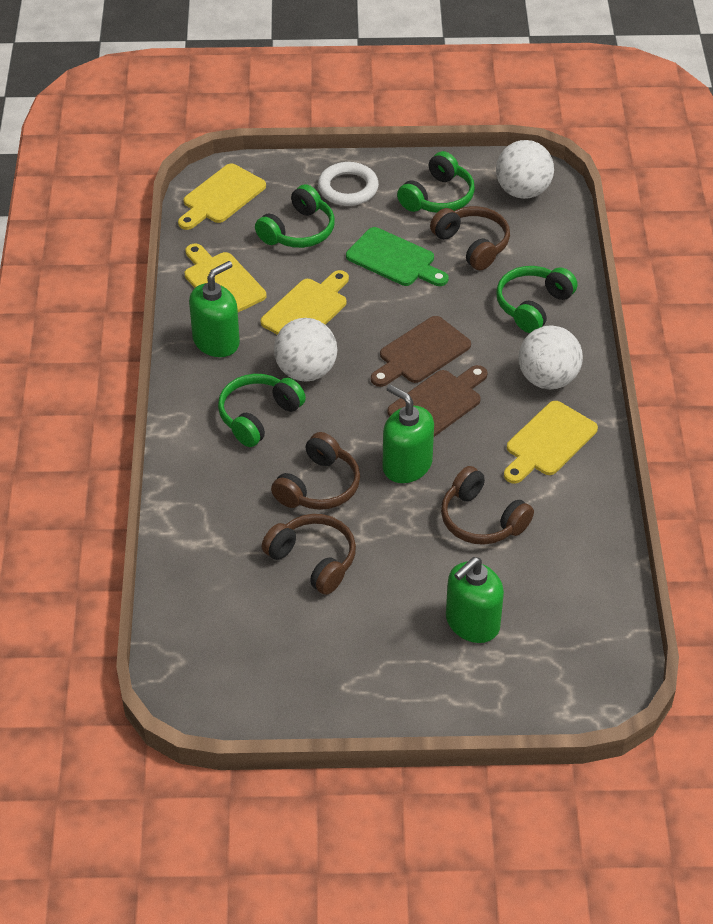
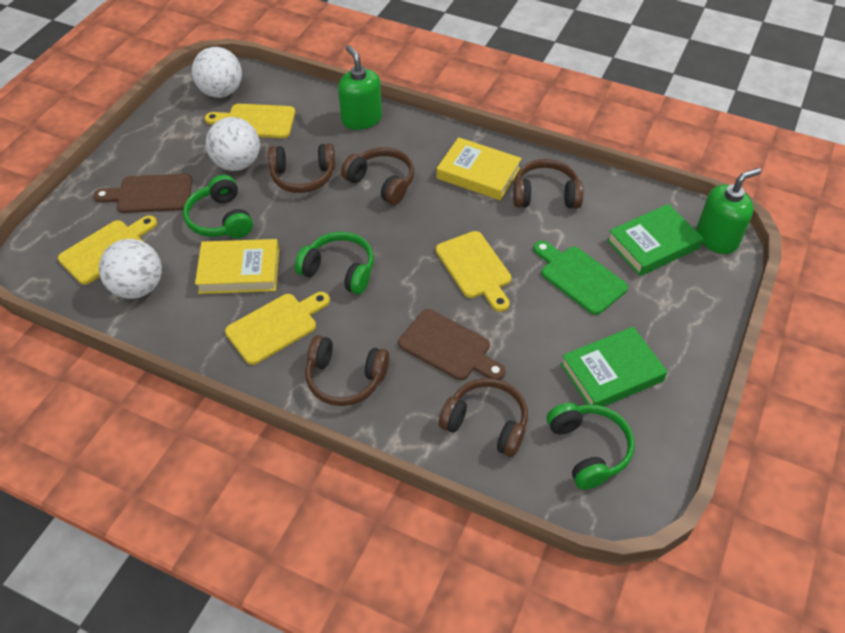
brown headphones: 4 -> 5
green book: 0 -> 2
green headphones: 4 -> 3
green soap dispenser: 3 -> 2
white ring: 1 -> 0
yellow book: 0 -> 2

